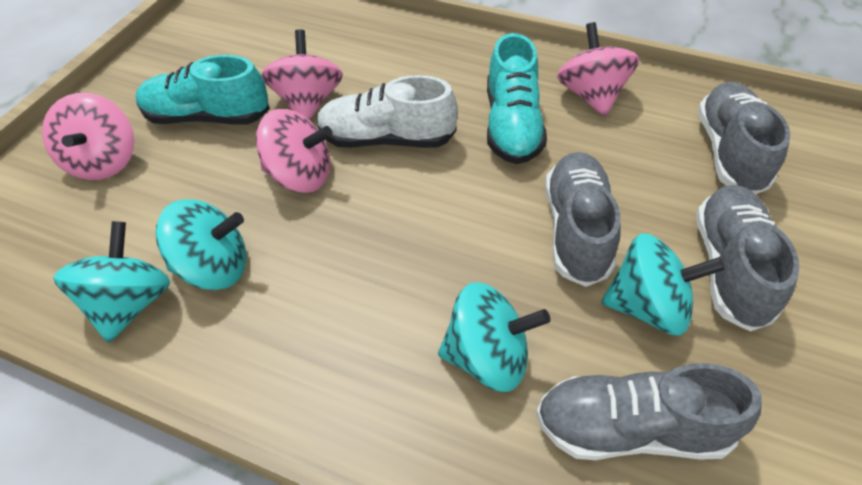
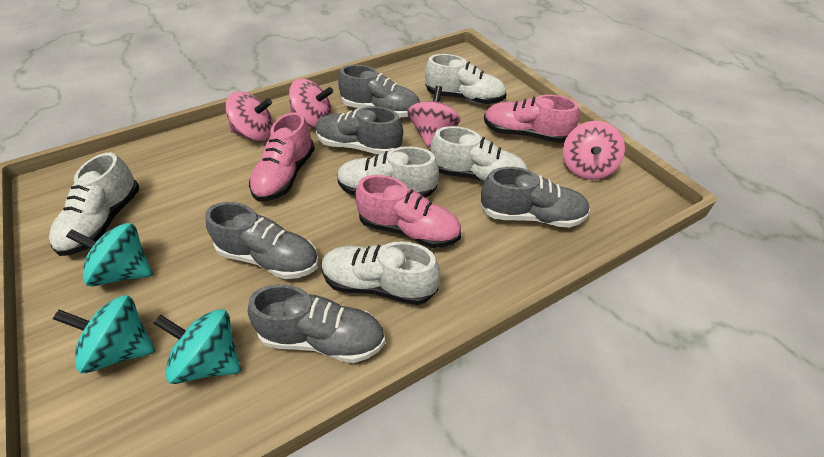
grey shoe: 4 -> 5
pink shoe: 0 -> 3
turquoise shoe: 2 -> 0
turquoise spinning top: 4 -> 3
white shoe: 1 -> 5

